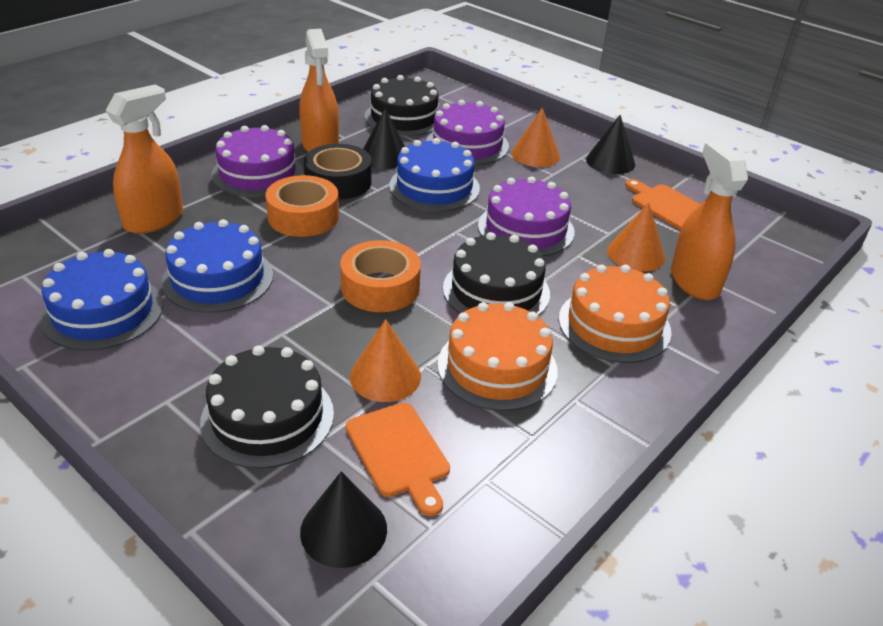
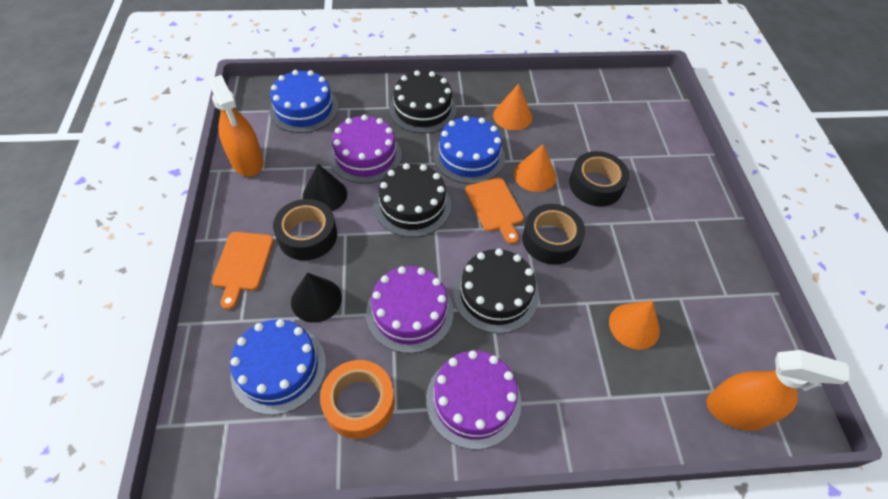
black cone: 3 -> 2
black tape: 1 -> 3
orange cake: 2 -> 0
orange spray bottle: 3 -> 2
orange tape: 2 -> 1

